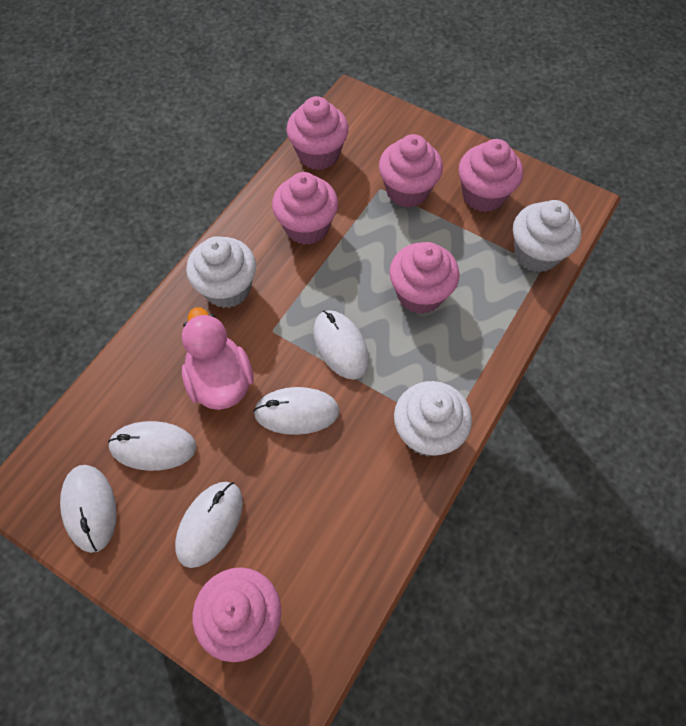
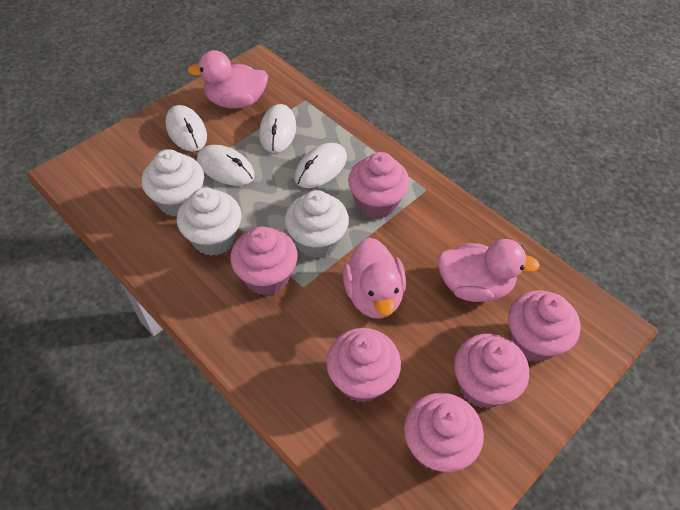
pink duck: 1 -> 3
white mouse: 5 -> 4

